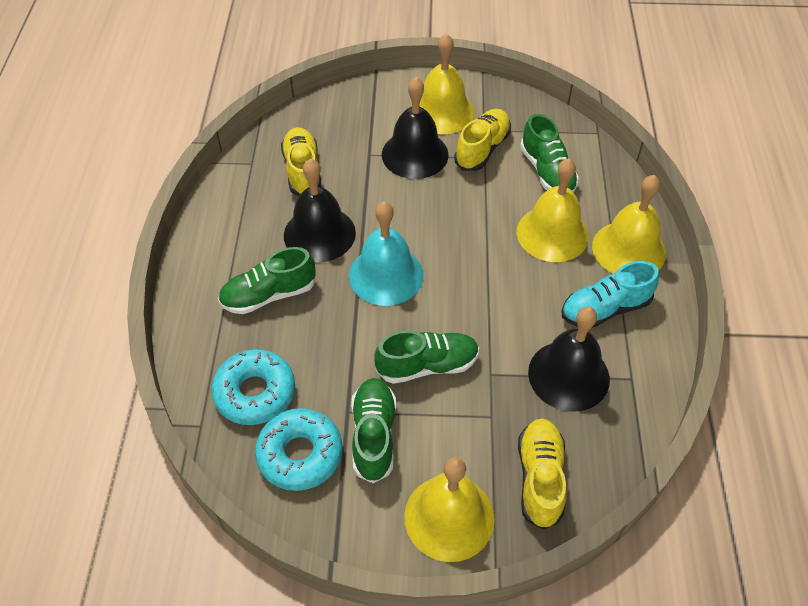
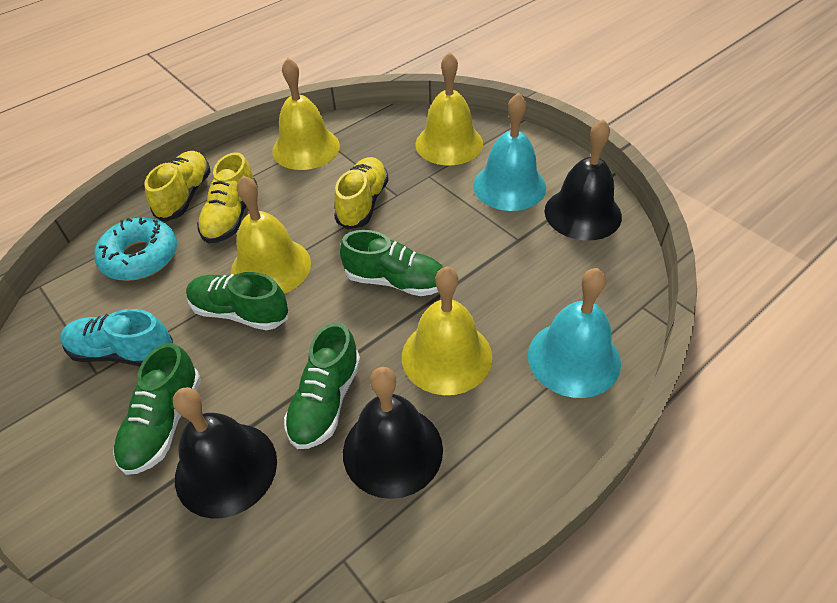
turquoise bell: 1 -> 2
turquoise donut: 2 -> 1

